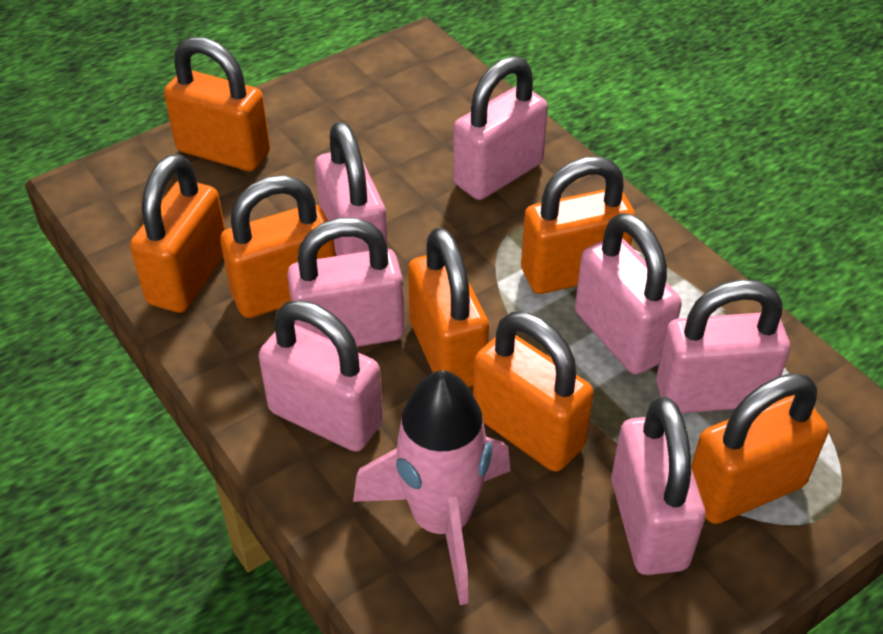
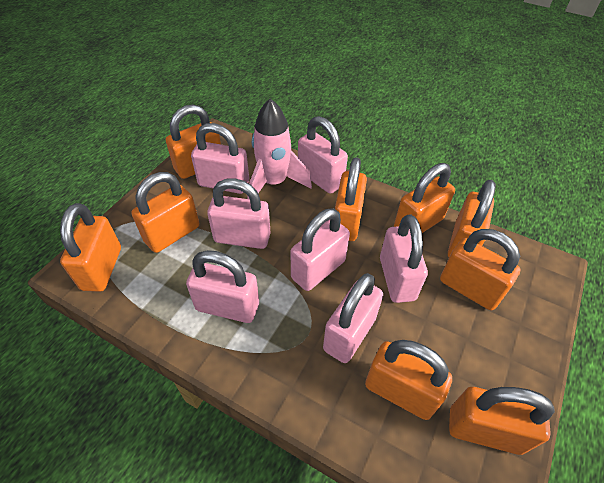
orange padlock: 7 -> 9

